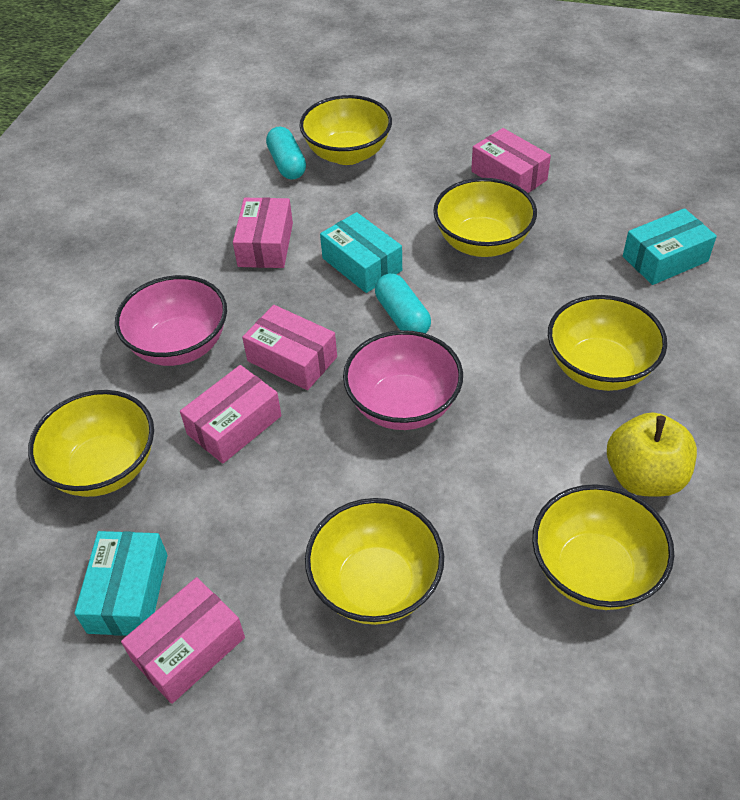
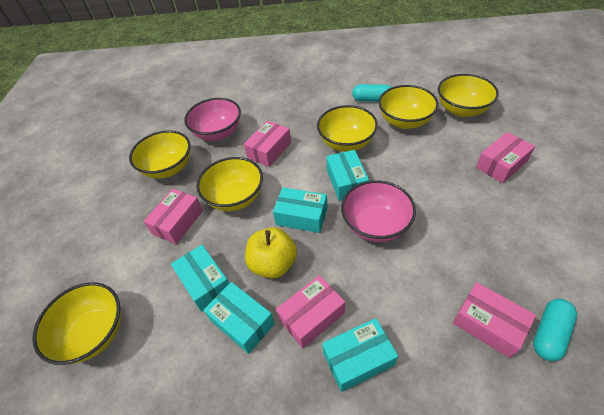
turquoise box: 3 -> 5

